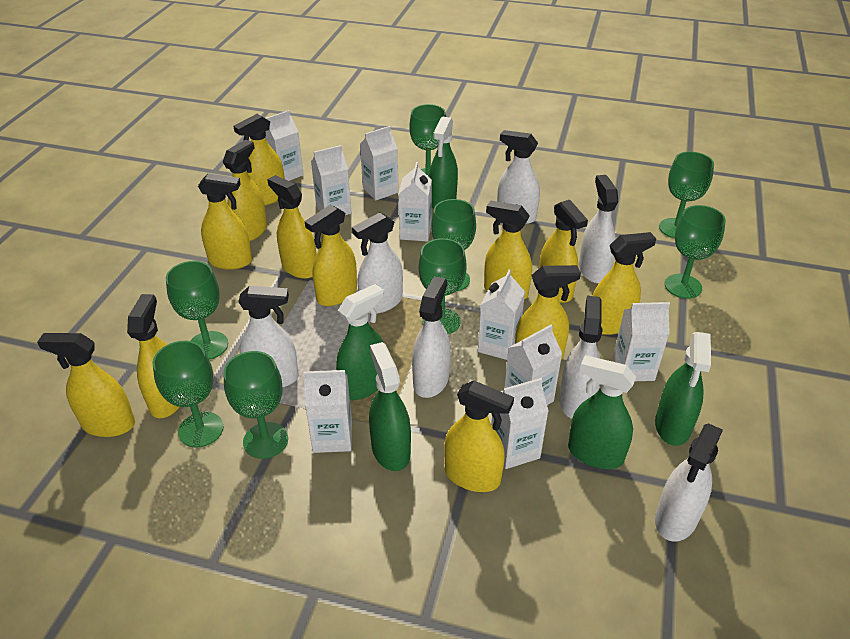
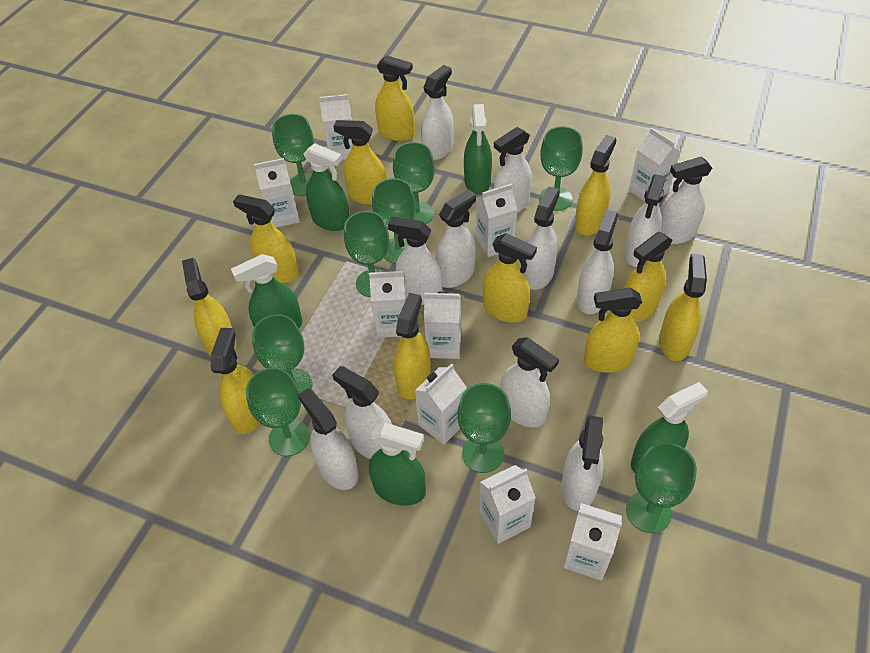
green goblet: 8 -> 9
white spray bottle: 7 -> 12
yellow spray bottle: 12 -> 11

